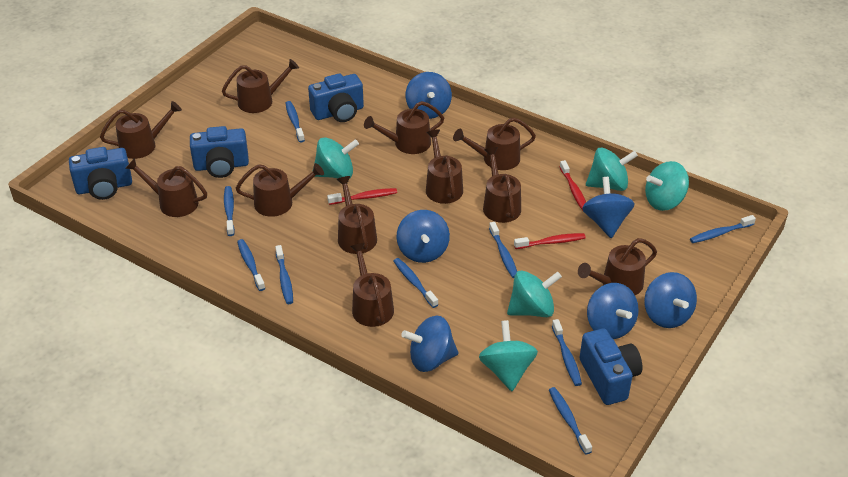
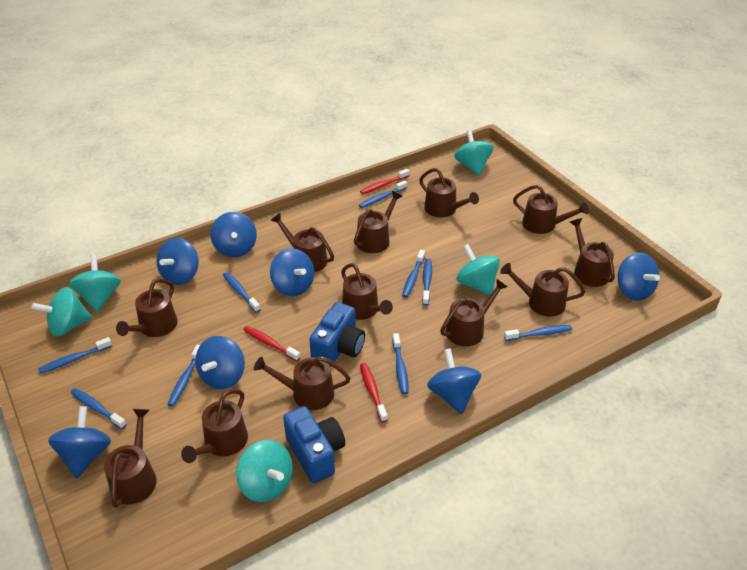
blue camera: 4 -> 2
blue spinning top: 6 -> 7
brown watering can: 11 -> 12

